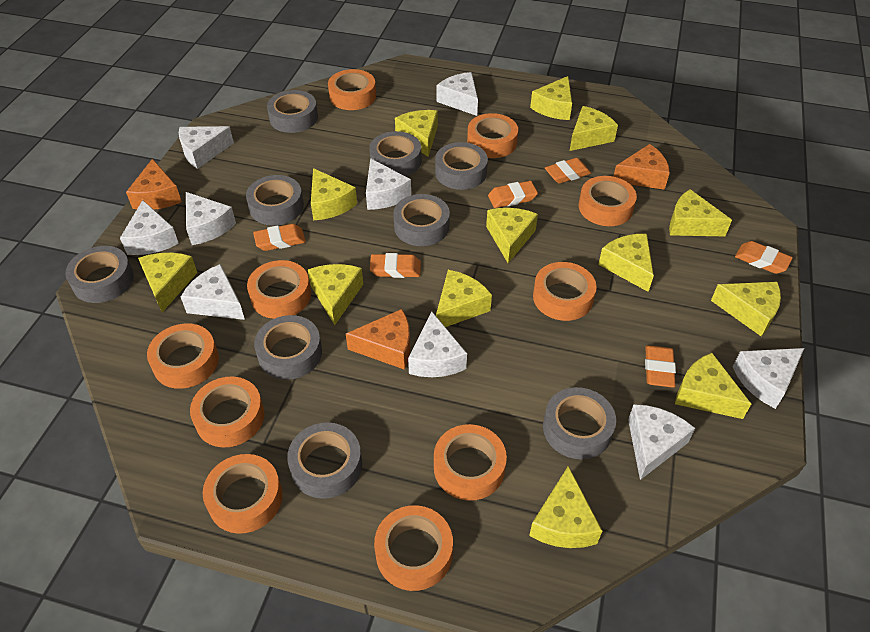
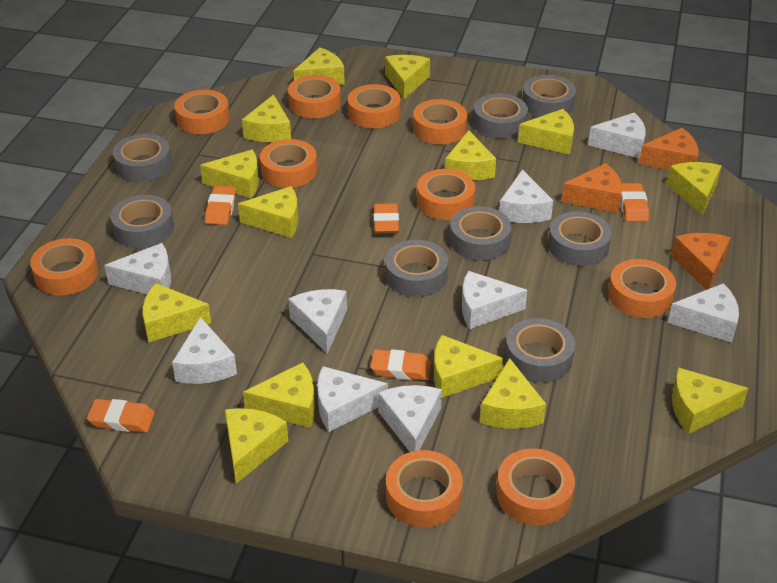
grey tape: 9 -> 8
orange eraser: 6 -> 5
yellow cheese: 13 -> 14

